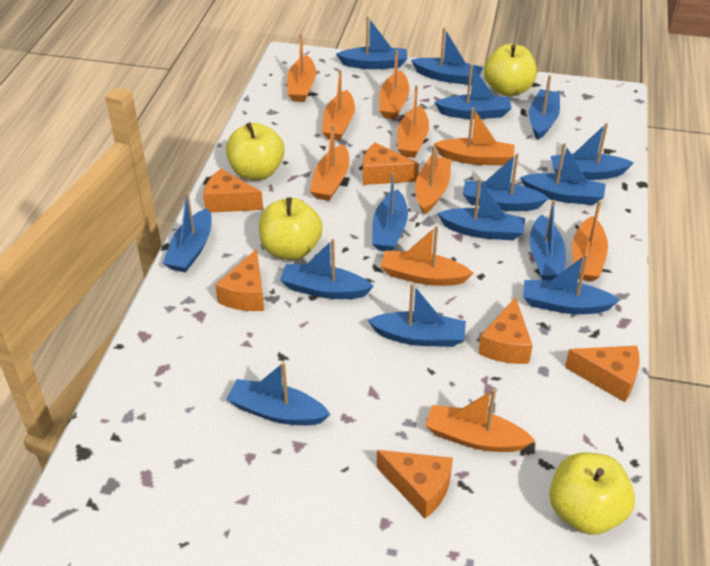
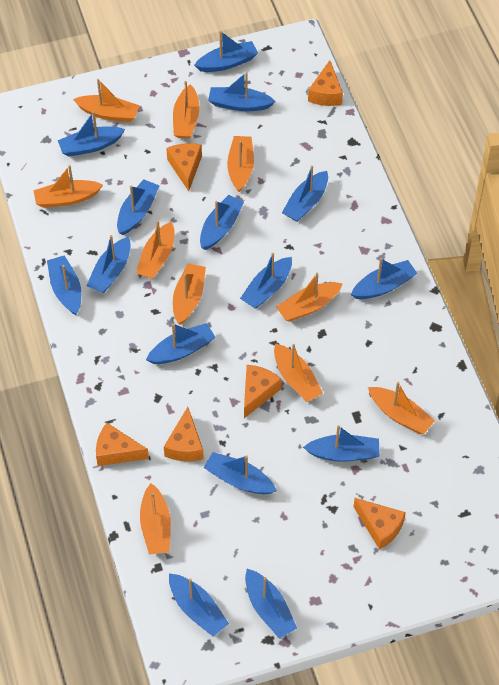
yellow apple: 4 -> 0

